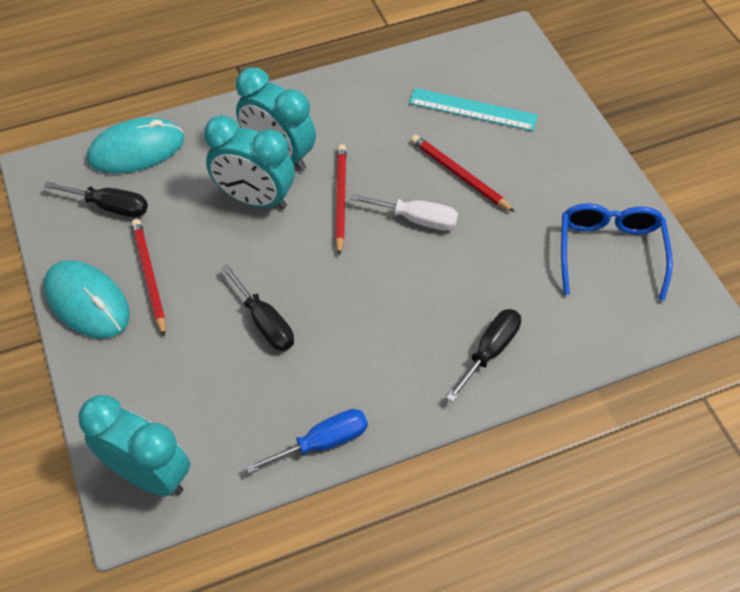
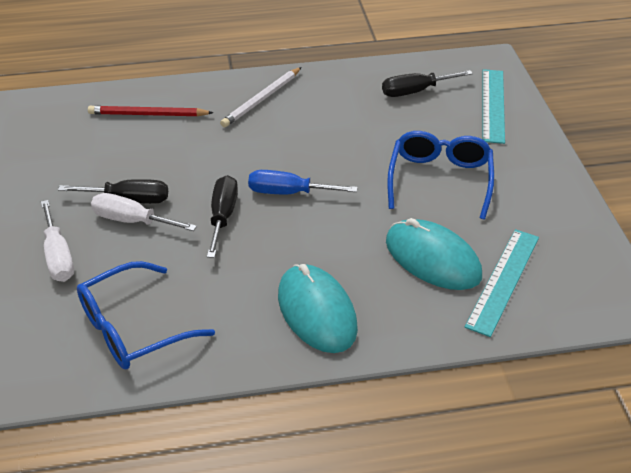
blue glasses: 1 -> 2
red pencil: 3 -> 1
turquoise clock: 3 -> 0
turquoise ruler: 1 -> 2
white pencil: 0 -> 1
white screwdriver: 1 -> 2

